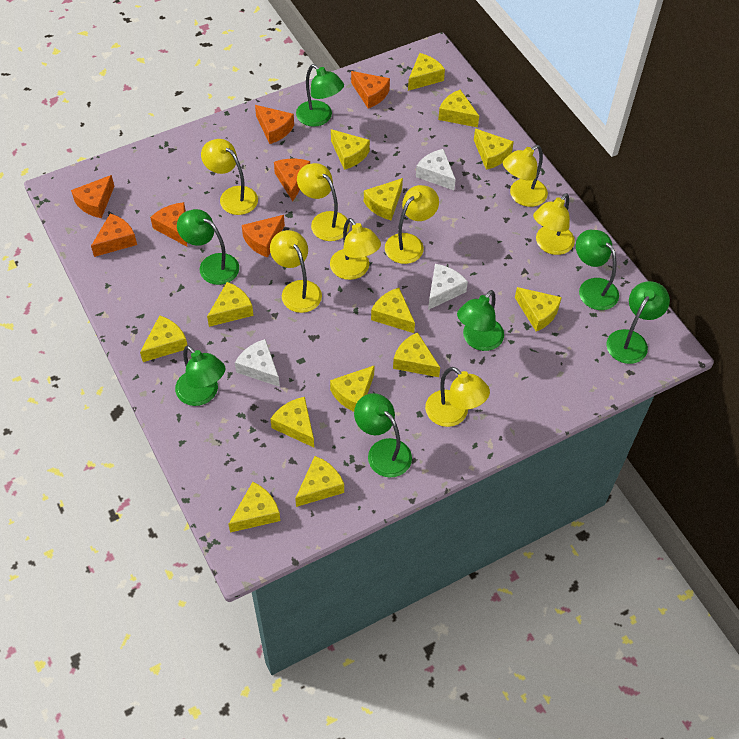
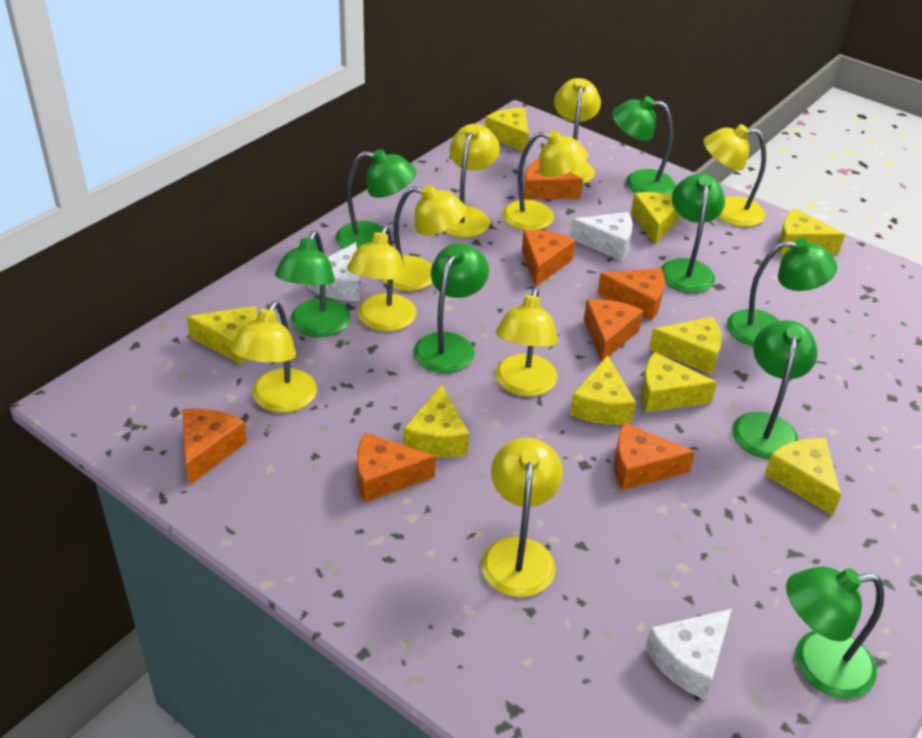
green lamp: 7 -> 8
yellow cheese: 14 -> 9
yellow lamp: 8 -> 9

